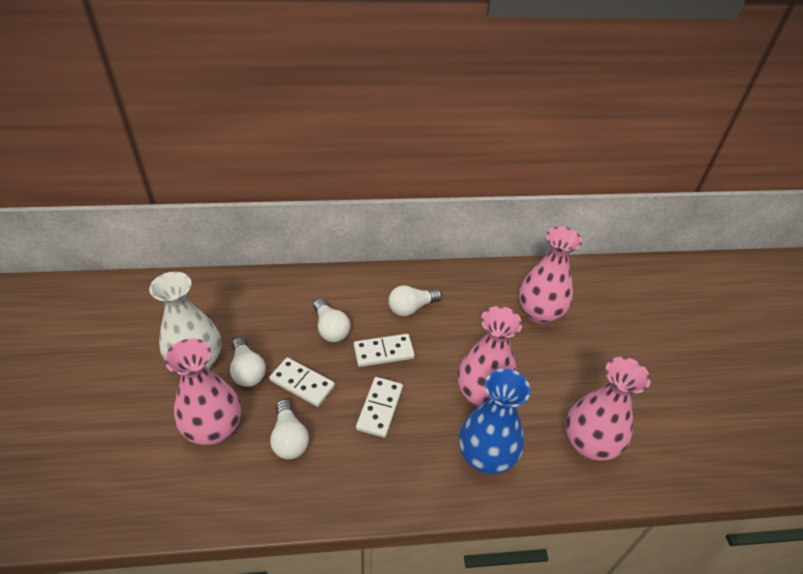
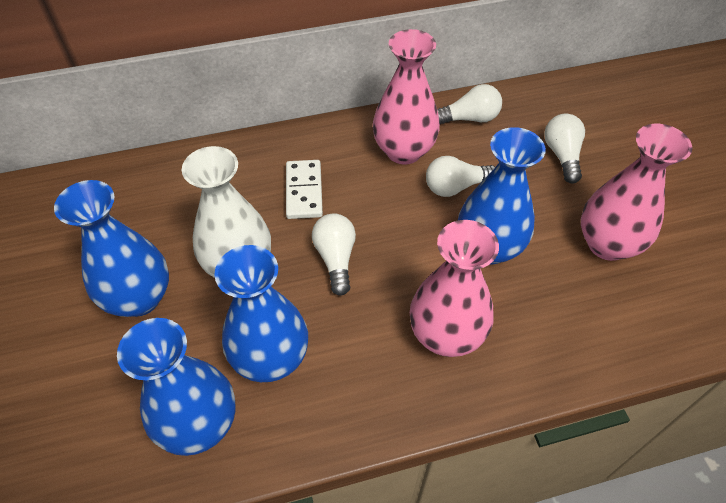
blue vase: 1 -> 4
pink vase: 4 -> 3
white domino: 3 -> 1

